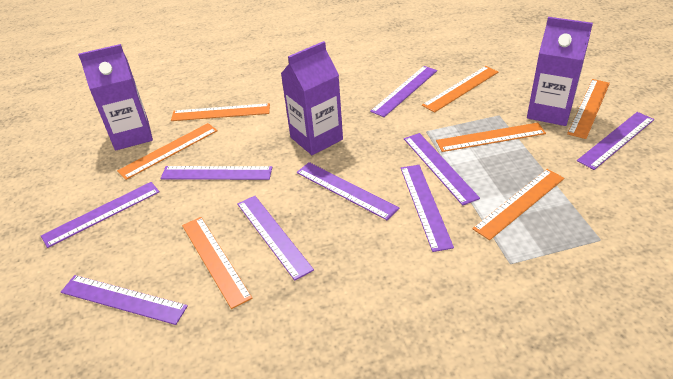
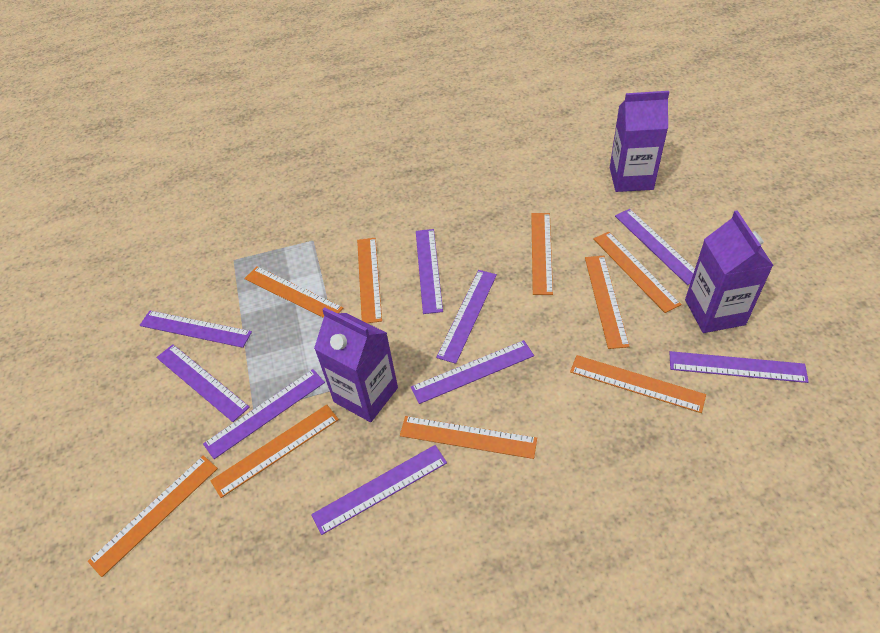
orange ruler: 7 -> 9

